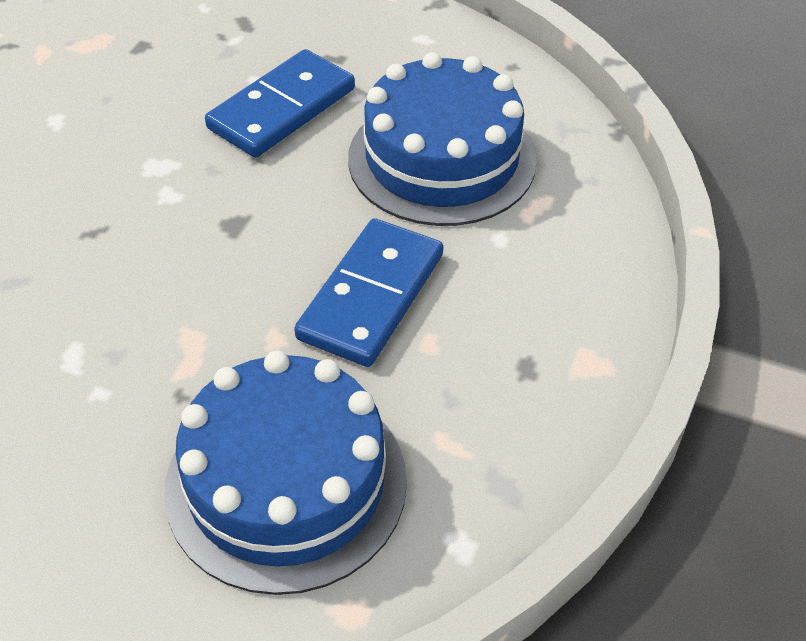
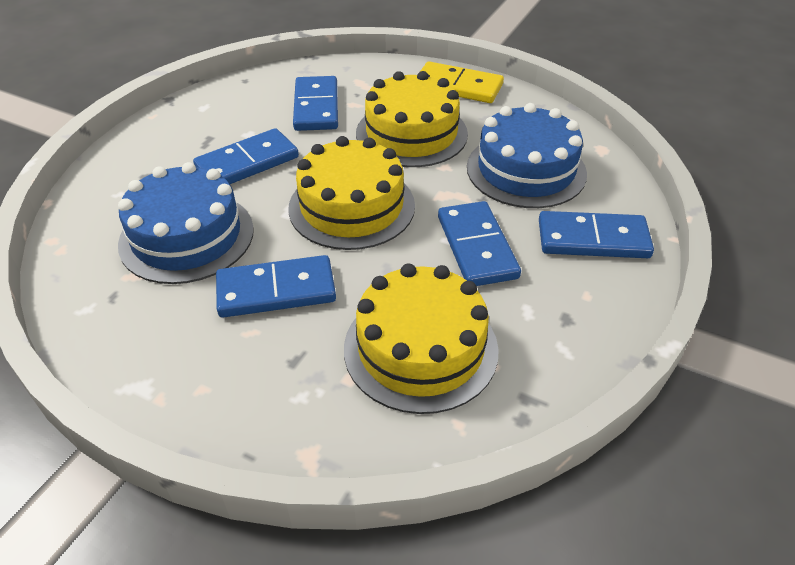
blue domino: 2 -> 5
yellow cake: 0 -> 3
yellow domino: 0 -> 1

